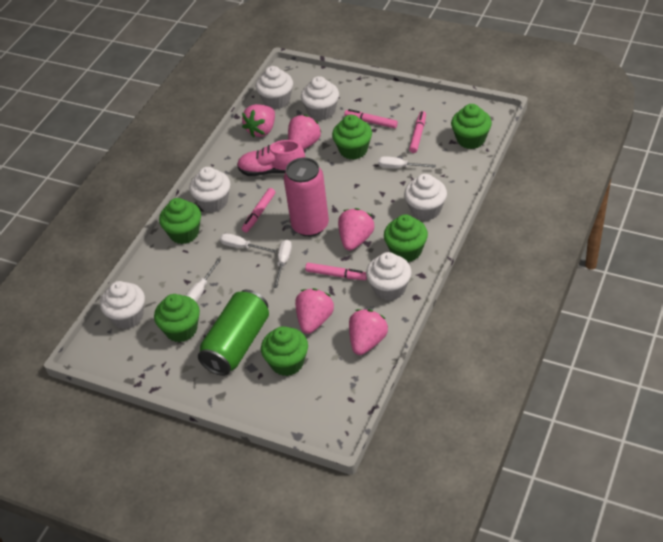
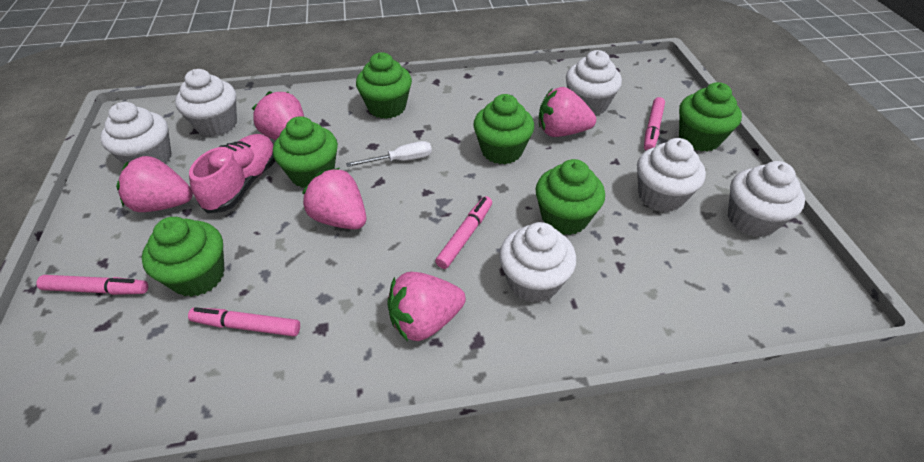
green can: 1 -> 0
pink can: 1 -> 0
white screwdriver: 4 -> 1

